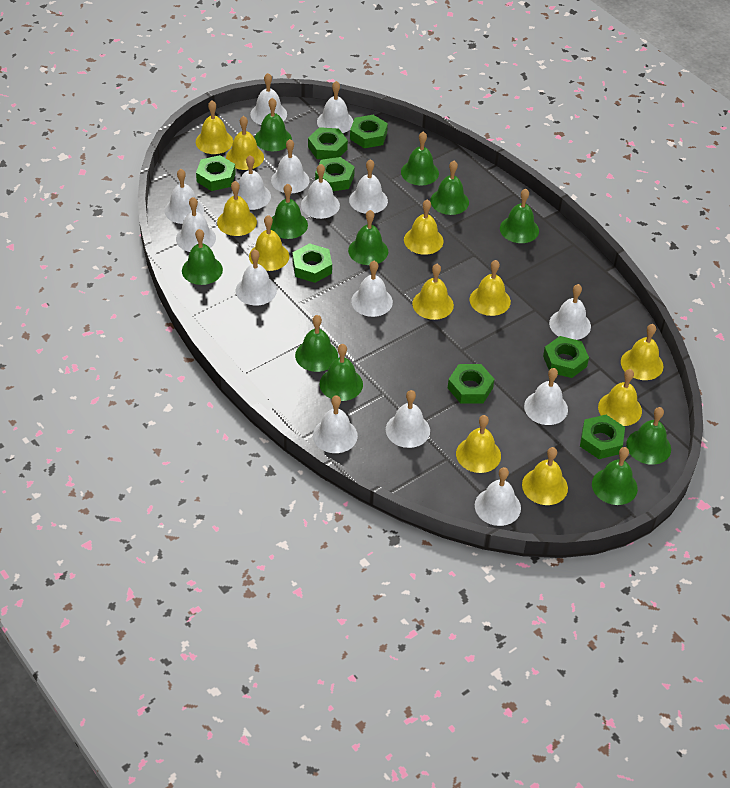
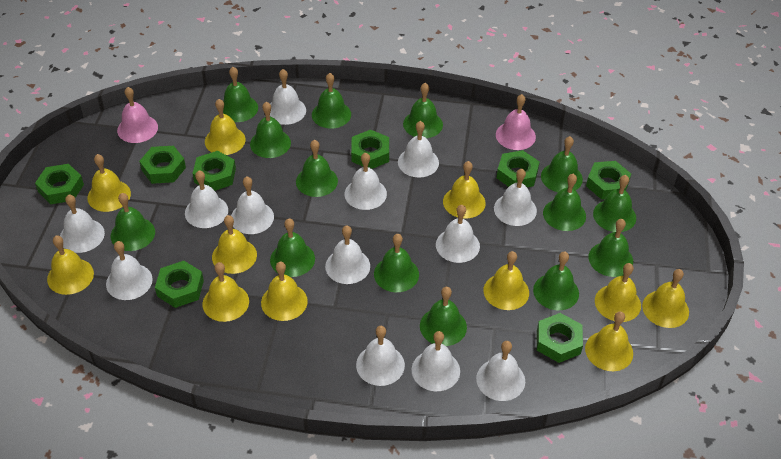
green bell: 11 -> 14
pink bell: 0 -> 2
white bell: 15 -> 13

